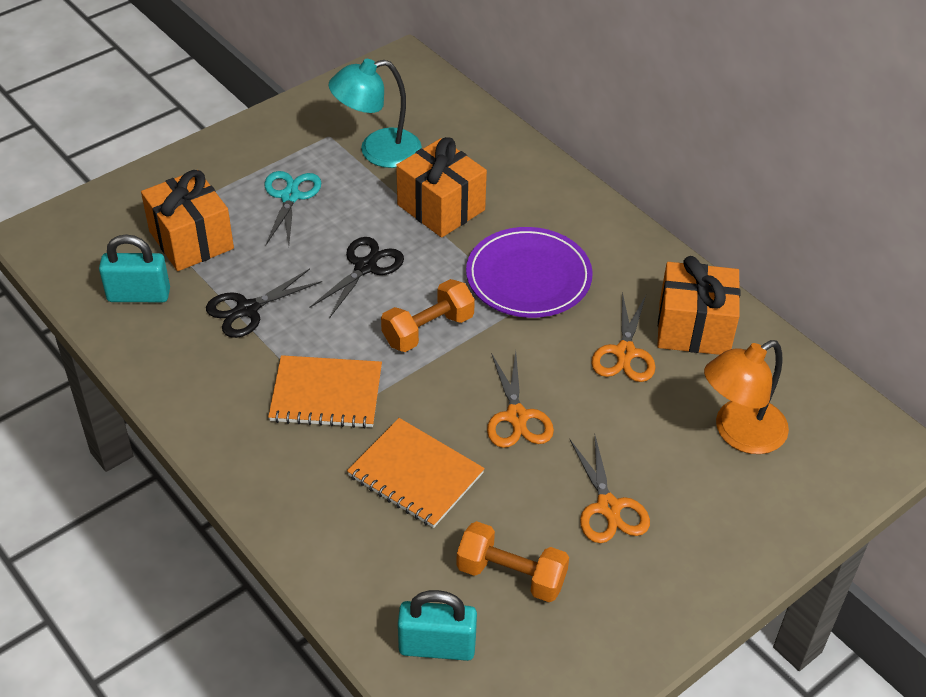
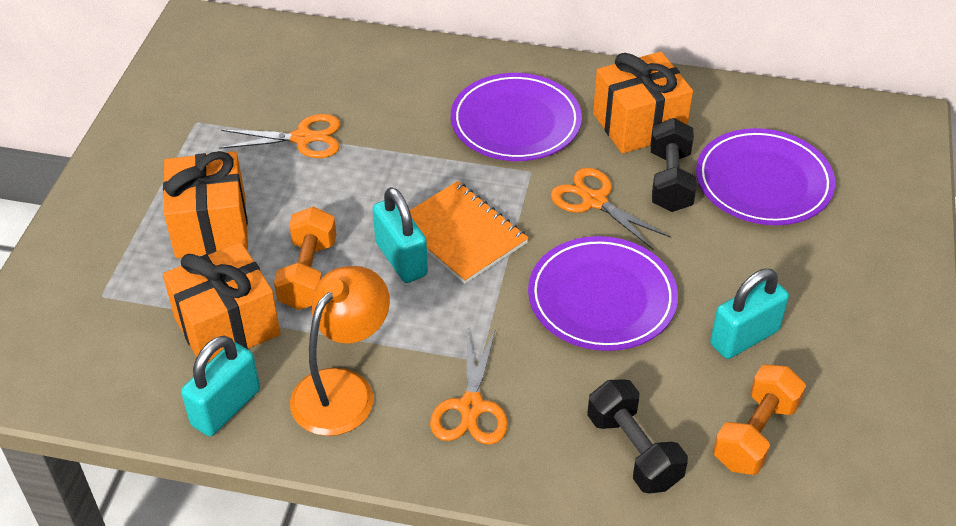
black dumbbell: 0 -> 2
black scissors: 2 -> 0
orange notebook: 2 -> 1
purple plate: 1 -> 3
turquoise lamp: 1 -> 0
turquoise padlock: 2 -> 3
turquoise scissors: 1 -> 0

